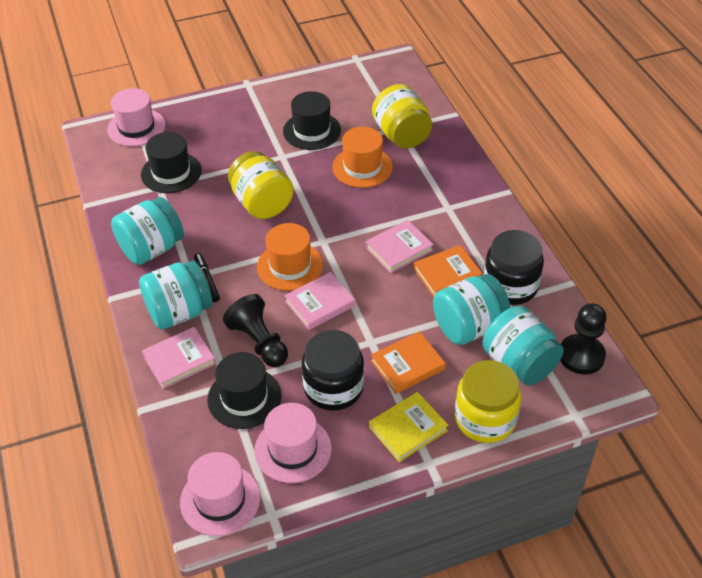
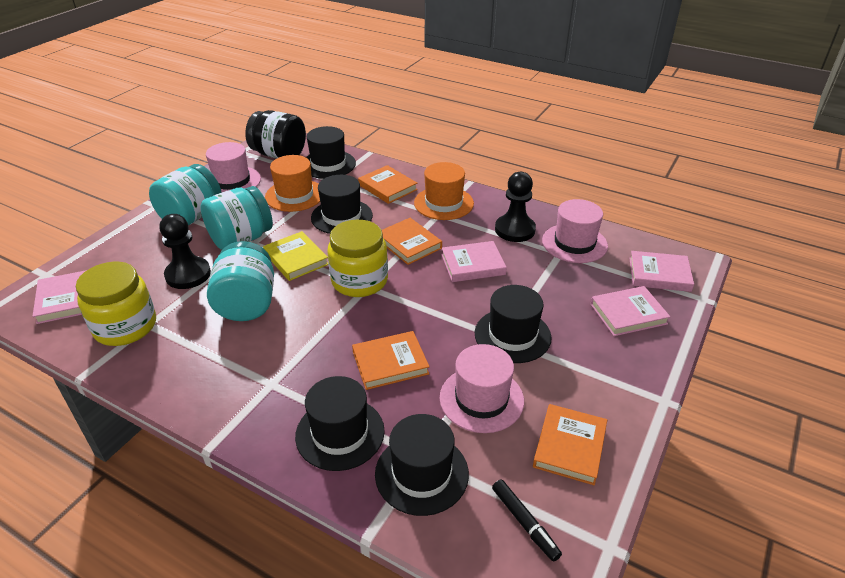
black hat: 3 -> 5
black jar: 2 -> 1
orange book: 2 -> 4
pink book: 3 -> 4
turquoise jar: 4 -> 3
yellow jar: 3 -> 2

